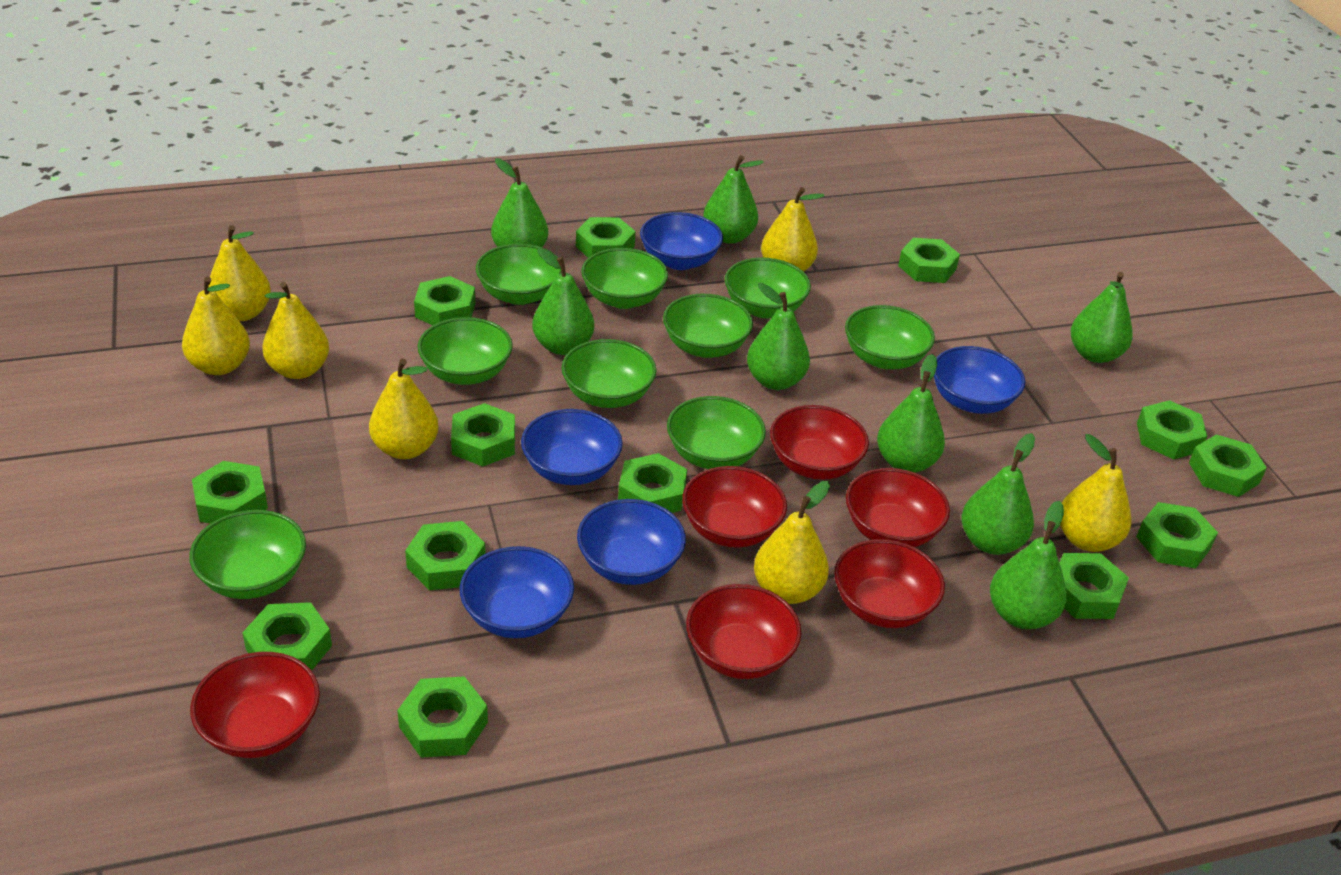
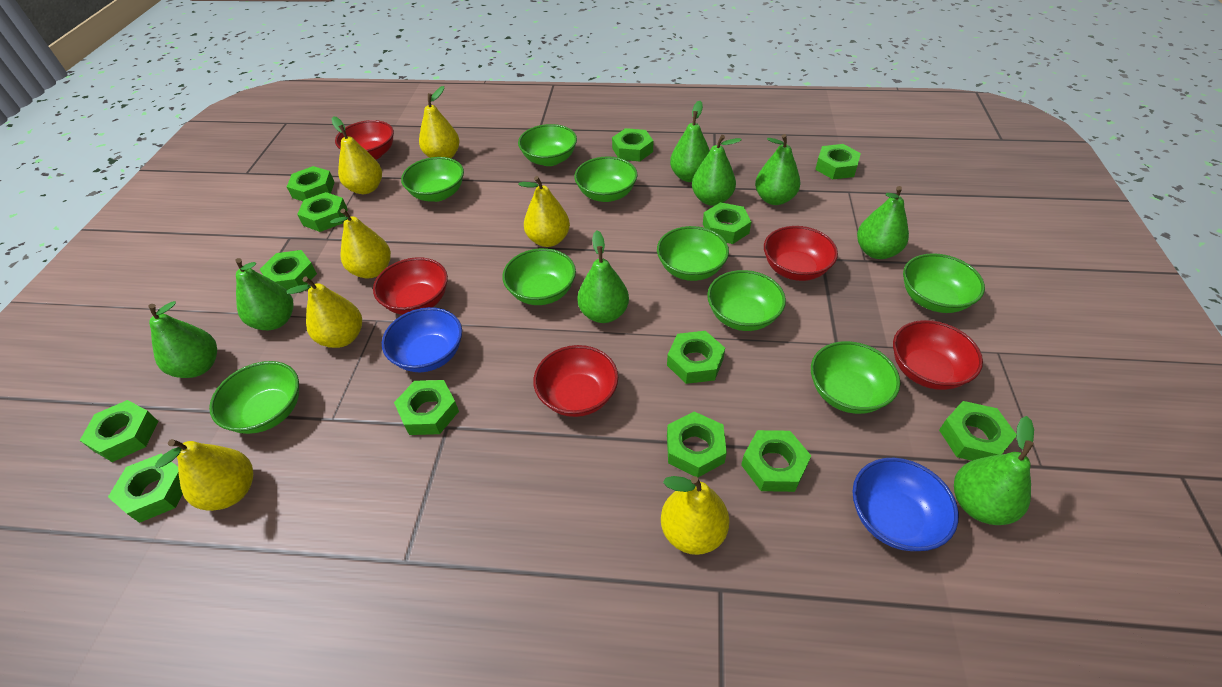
blue bowl: 5 -> 2
red bowl: 6 -> 5

